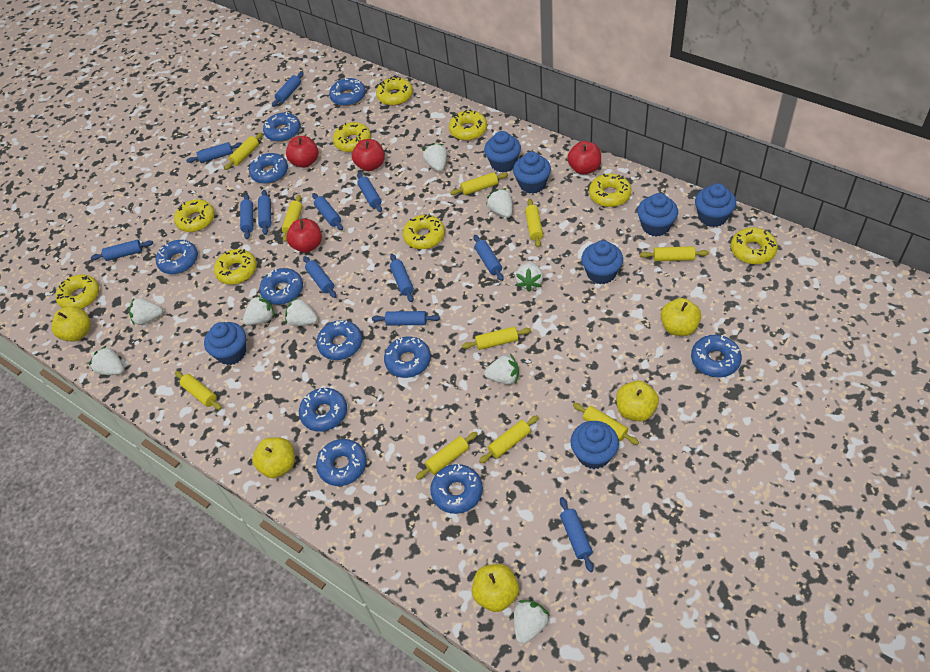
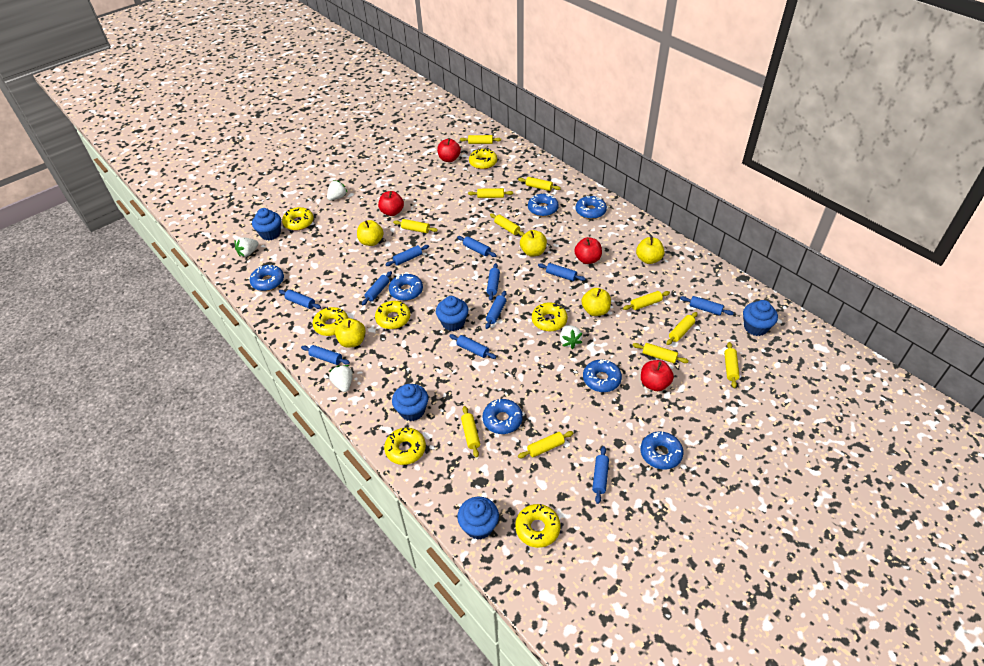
blue cupcake: 7 -> 5
blue donut: 11 -> 7
blue rolling pin: 12 -> 11
white strawberry: 9 -> 4
yellow donut: 9 -> 7
yellow rolling pin: 10 -> 11

